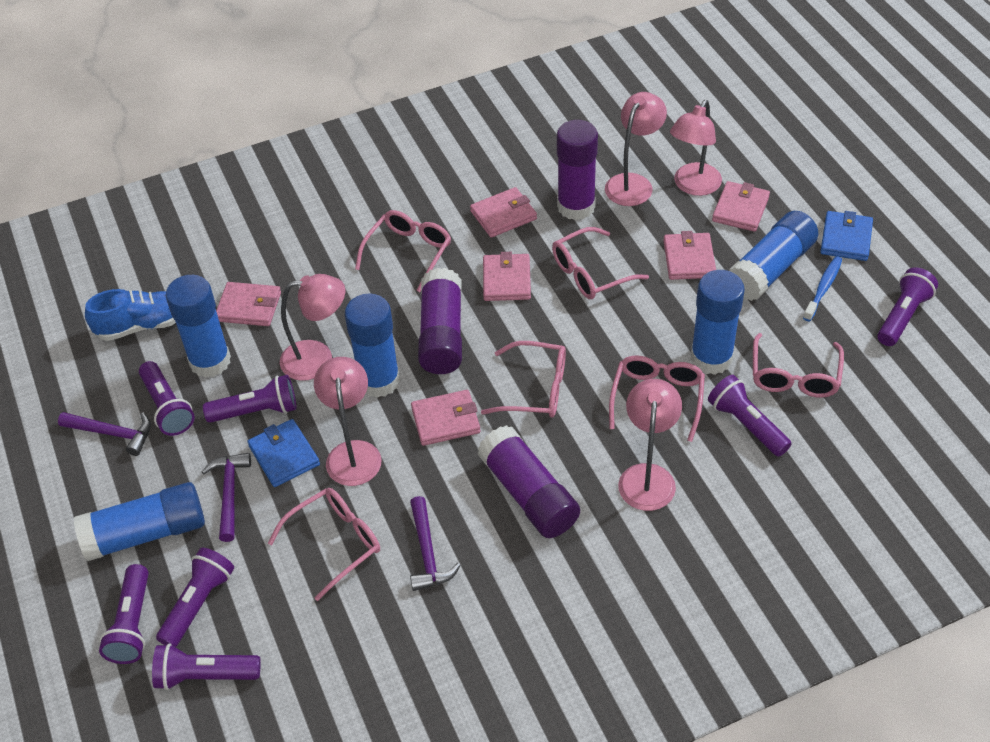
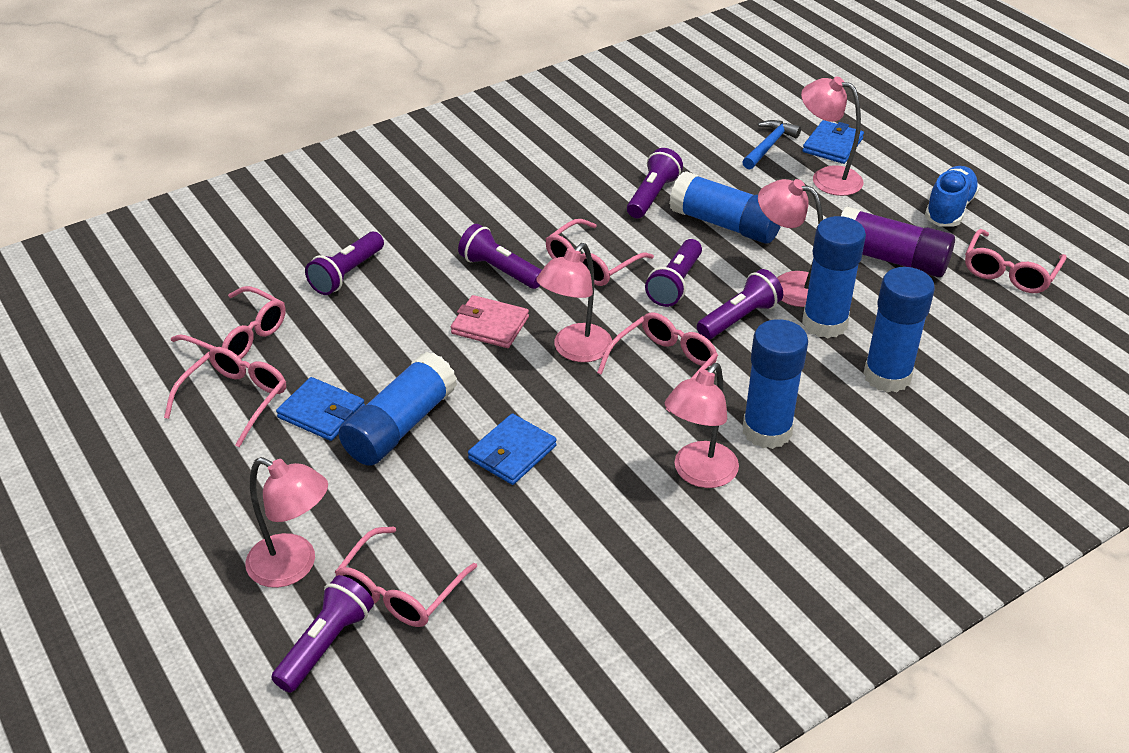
blue hammer: 0 -> 1
blue toothbrush: 1 -> 0
blue wallet: 2 -> 3
pink wallet: 6 -> 1
purple flashlight: 7 -> 6
purple glue stick: 3 -> 1
purple hammer: 3 -> 0

